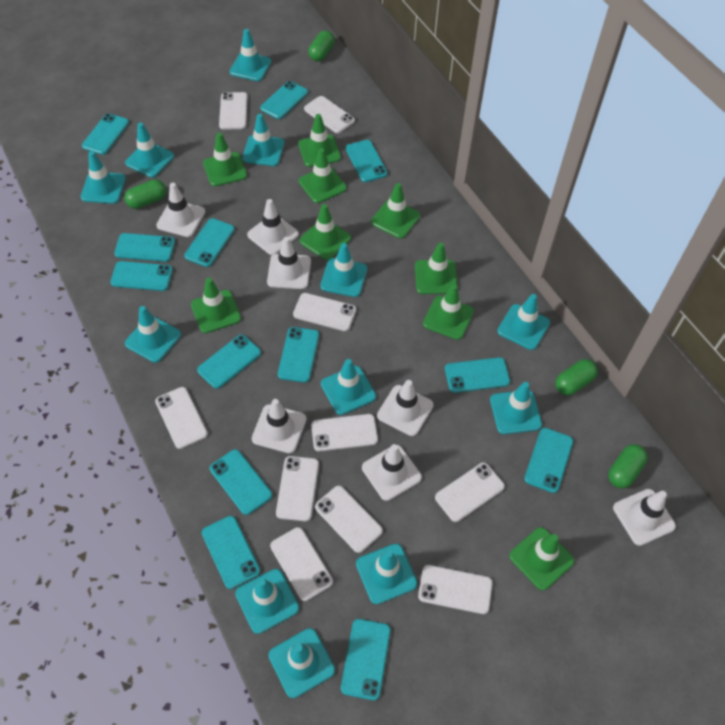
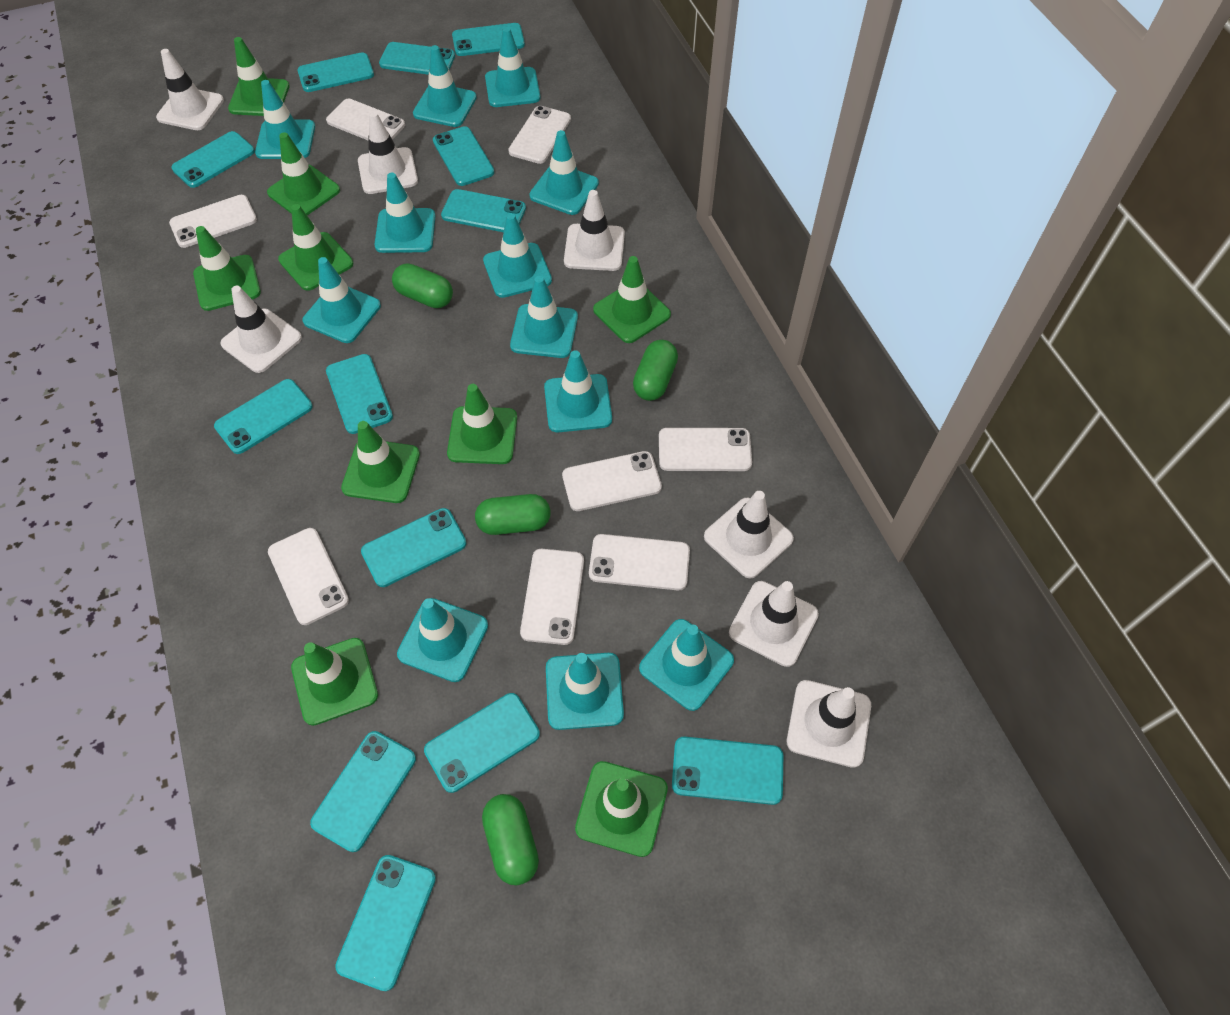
white phone: 10 -> 8

